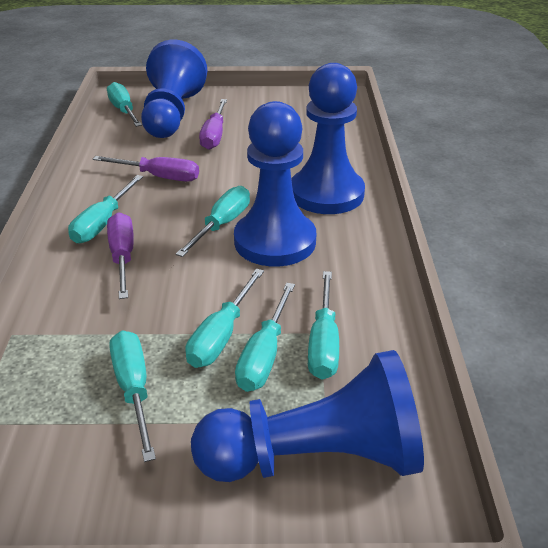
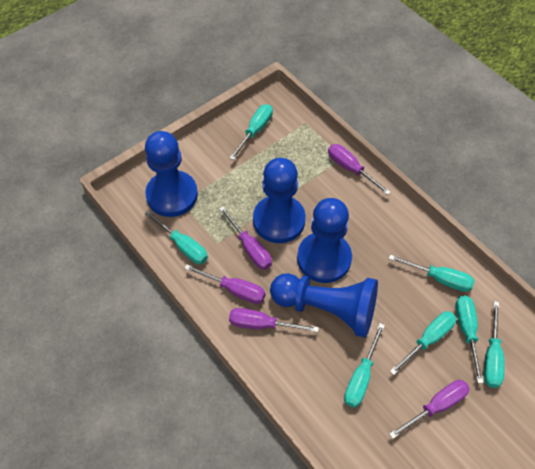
purple screwdriver: 3 -> 5

